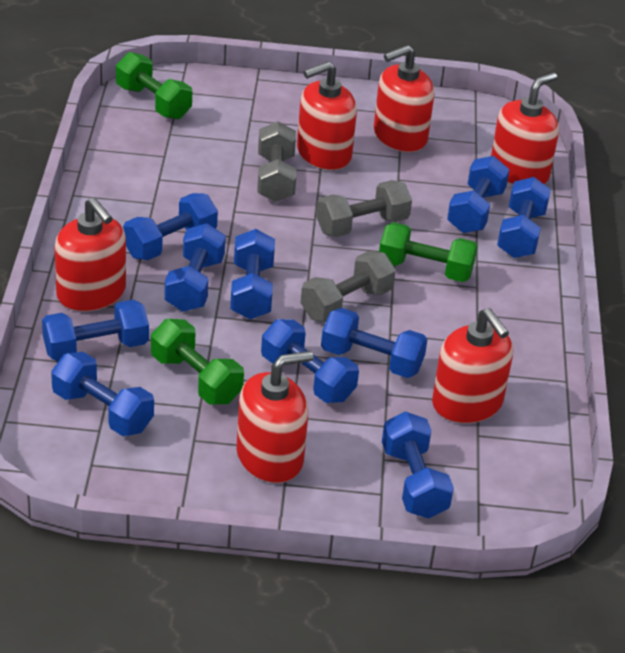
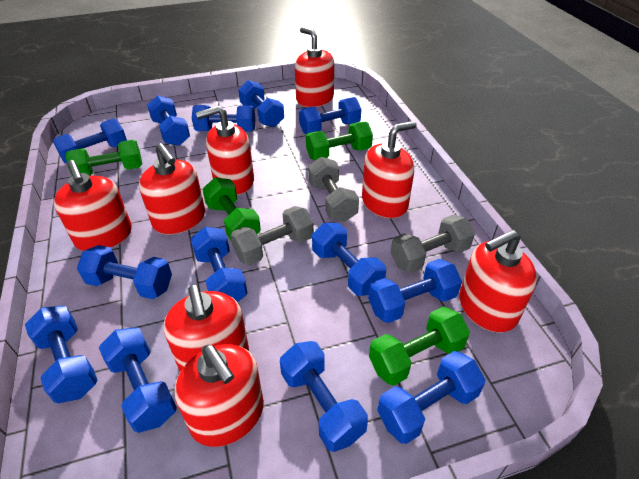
blue dumbbell: 10 -> 13
green dumbbell: 3 -> 4
red soap dispenser: 6 -> 8

